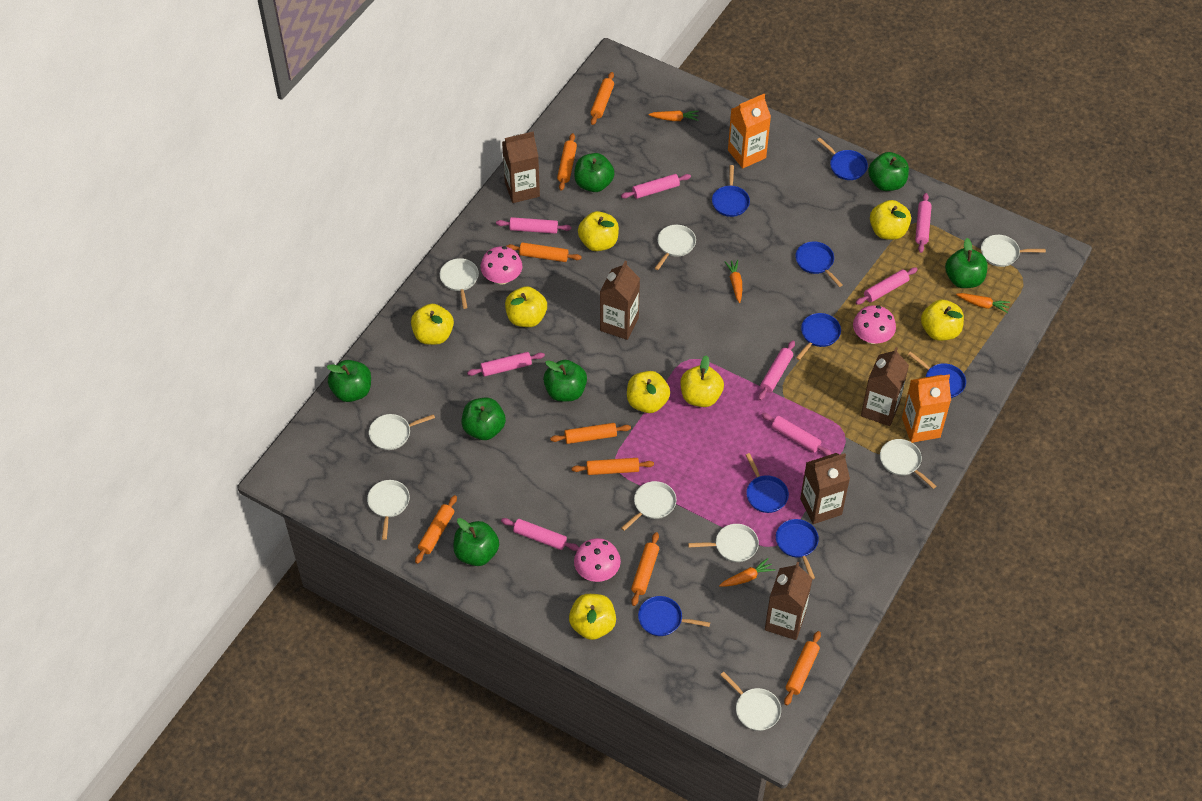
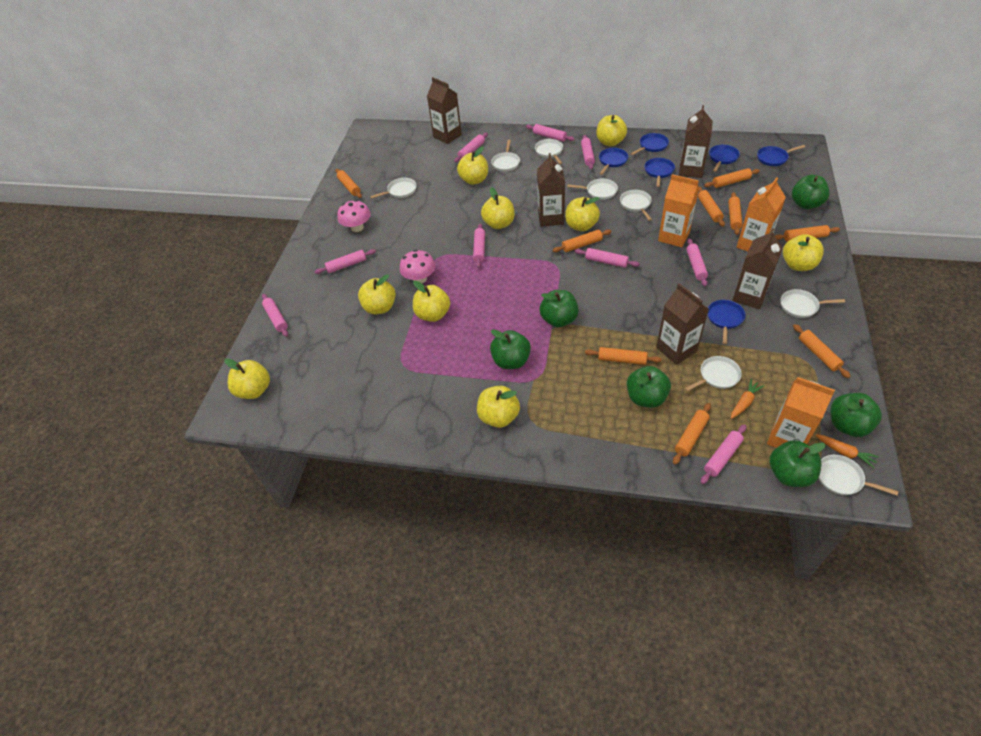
blue pan: 8 -> 6
green apple: 7 -> 6
orange carrot: 4 -> 2
orange carton: 2 -> 3
orange rolling pin: 8 -> 9
pink mushroom: 3 -> 2
pink rolling pin: 8 -> 9
white pan: 9 -> 8
yellow apple: 8 -> 9

